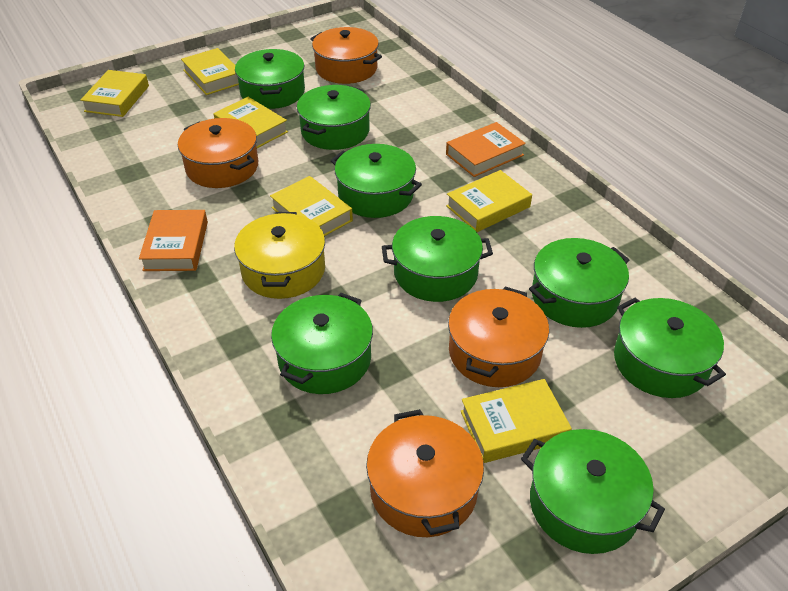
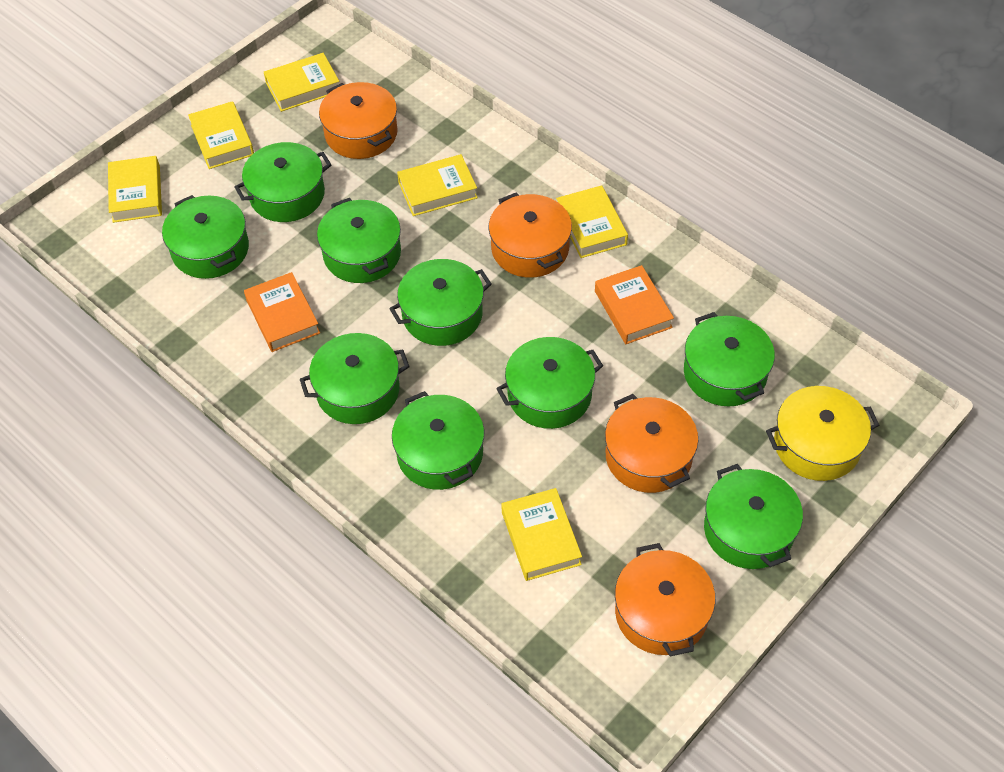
green pot: 8 -> 9

